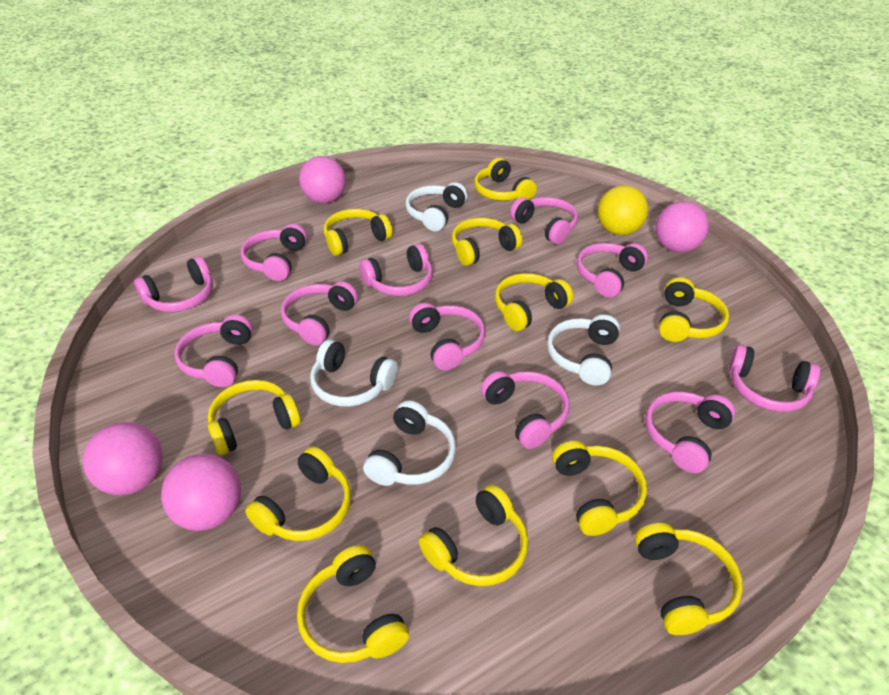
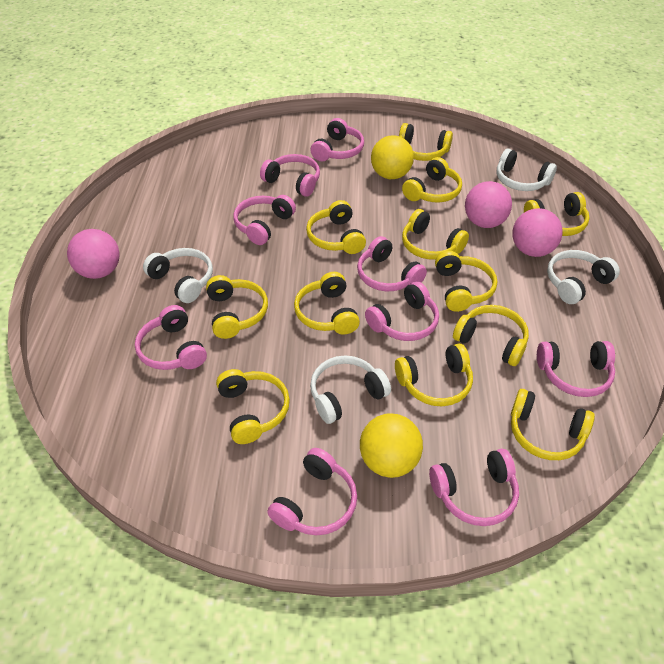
pink ball: 4 -> 3
pink headphones: 11 -> 9
yellow ball: 1 -> 2
yellow headphones: 11 -> 12

